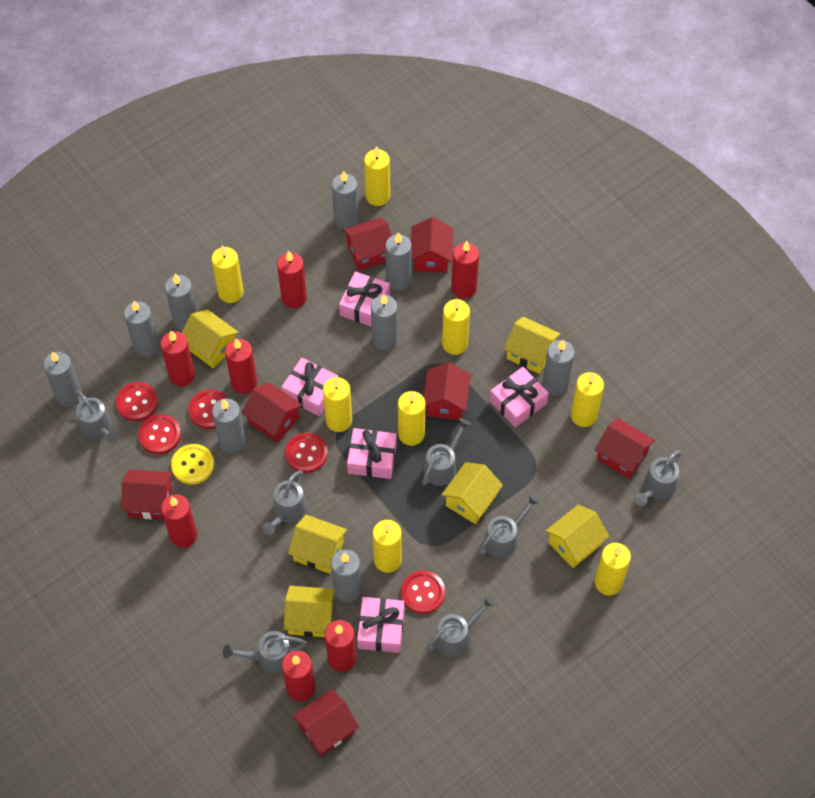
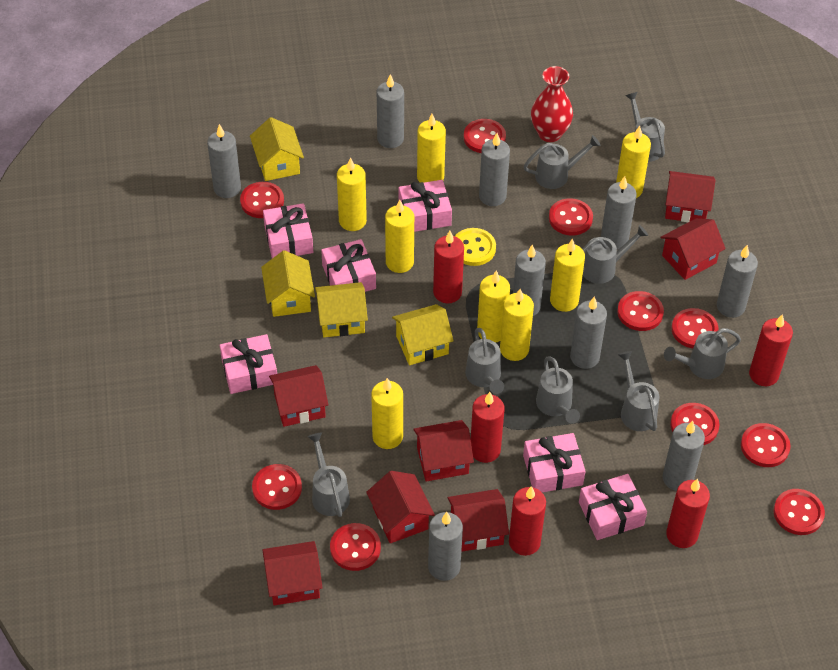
grey watering can: 7 -> 8
pink gift: 5 -> 6
red button: 5 -> 10
red candle: 7 -> 5
red vase: 0 -> 1
yellow house: 6 -> 4

